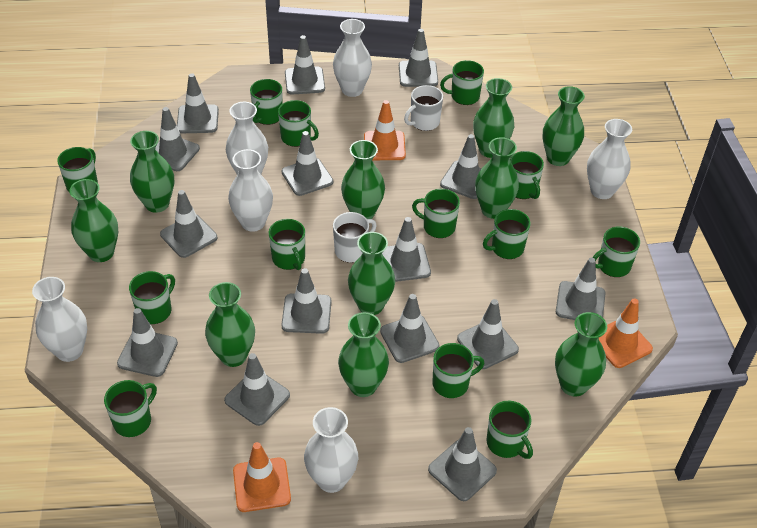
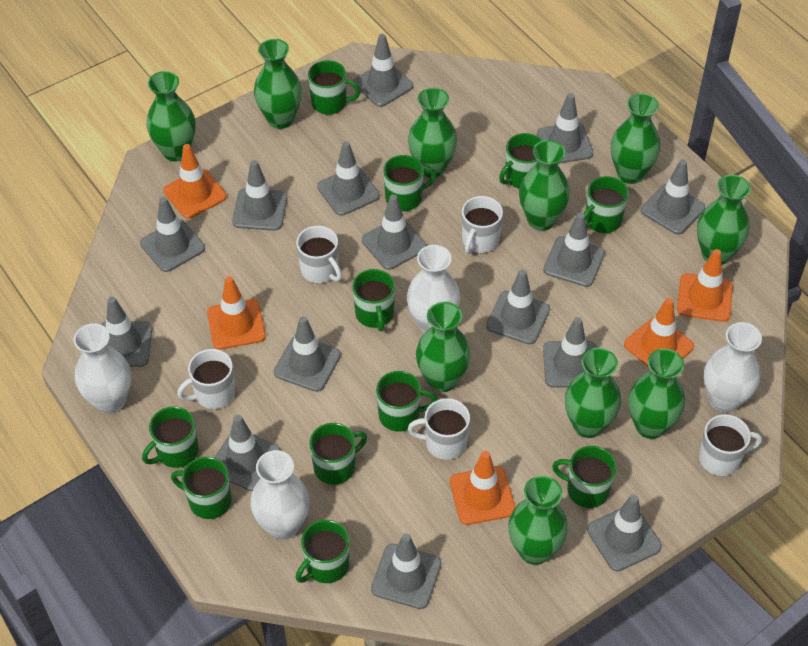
green mug: 13 -> 11
orange traffic cone: 3 -> 5
white mug: 2 -> 5
white vase: 6 -> 4

